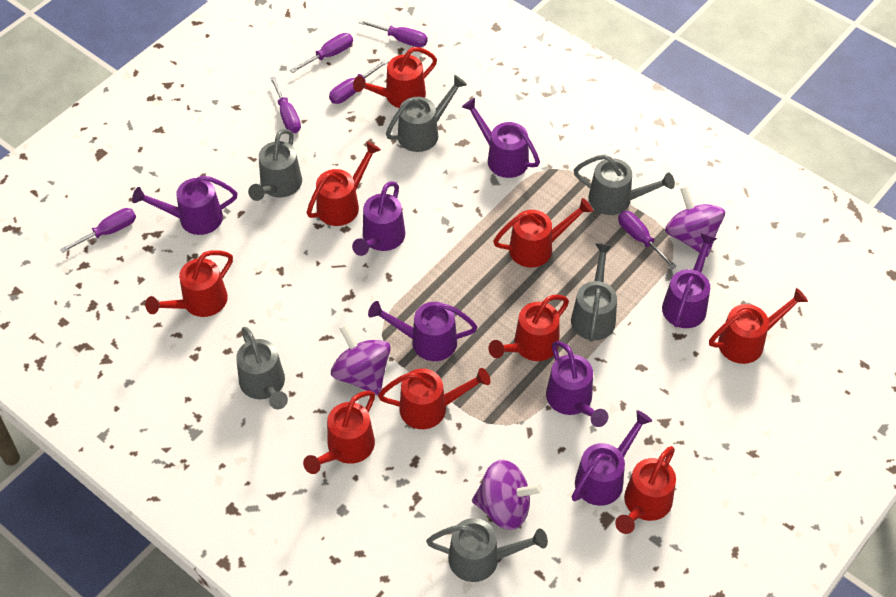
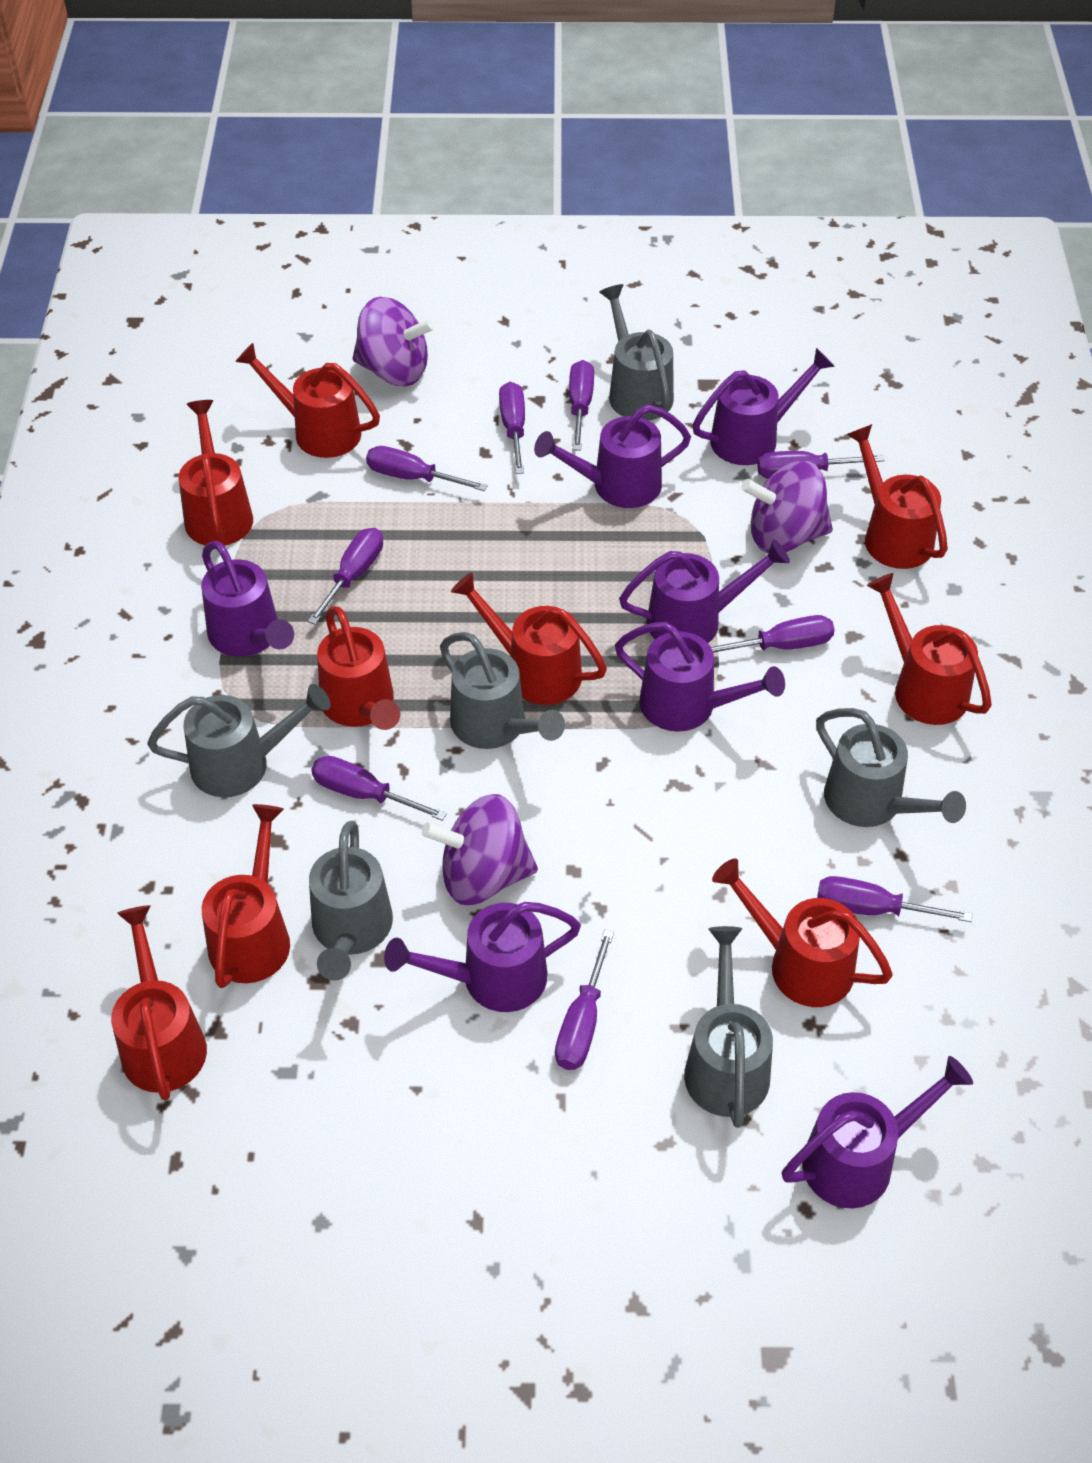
purple screwdriver: 6 -> 9

